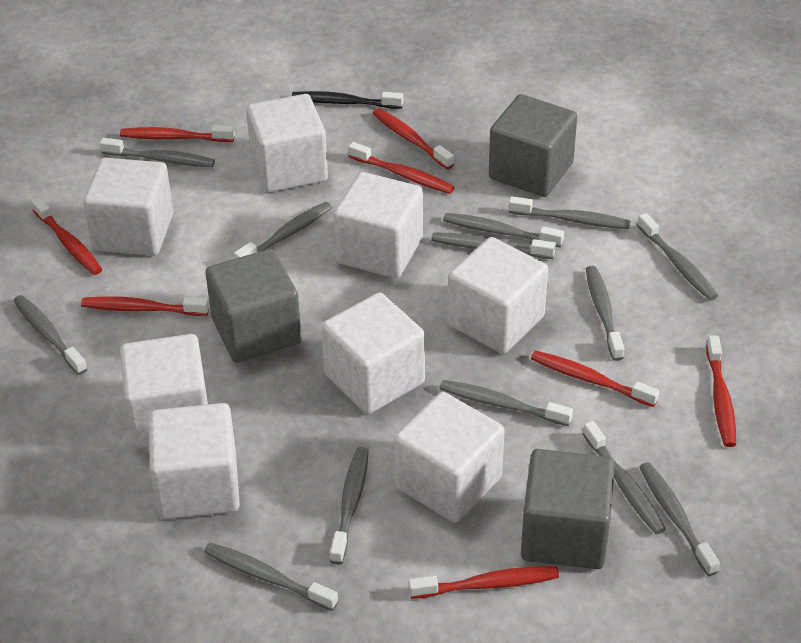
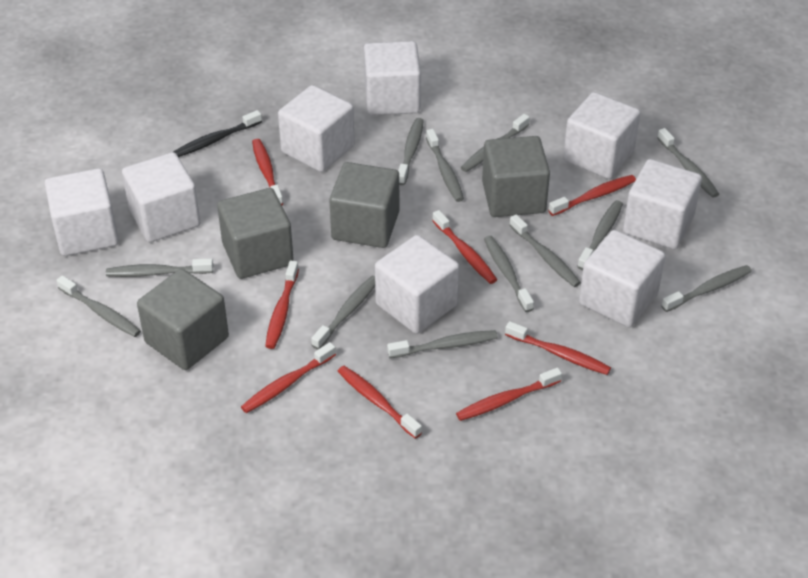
grey cube: 3 -> 4
grey toothbrush: 13 -> 12

